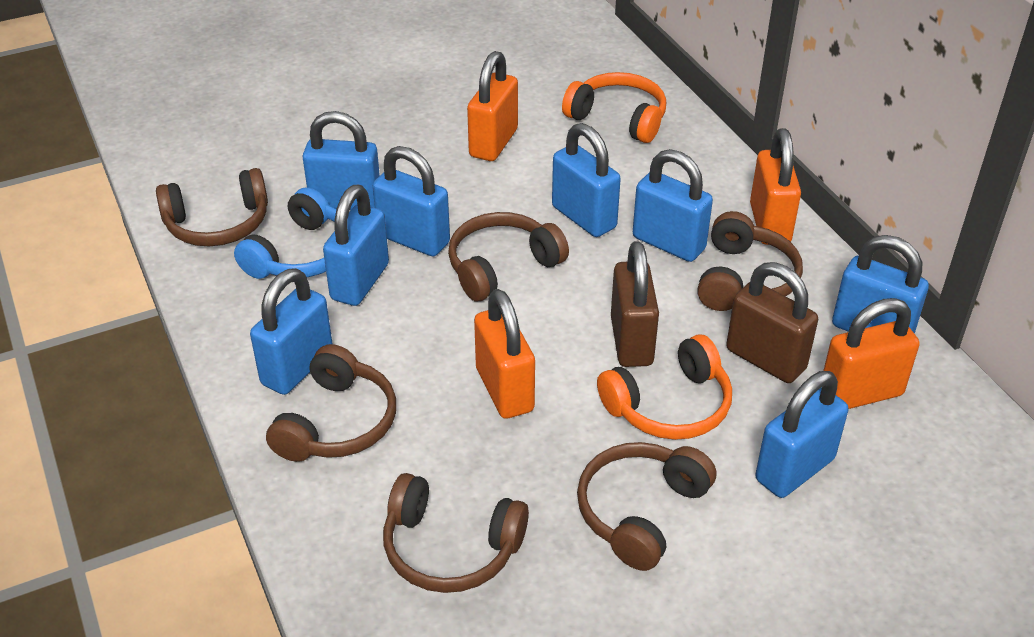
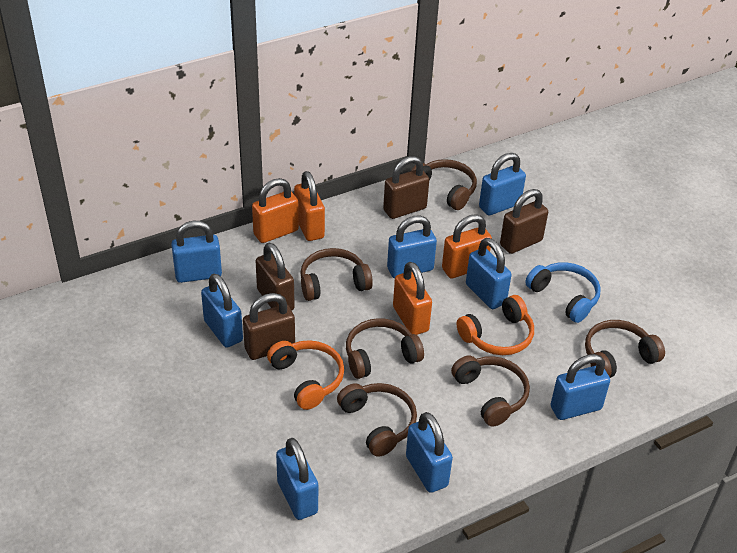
brown padlock: 2 -> 4

